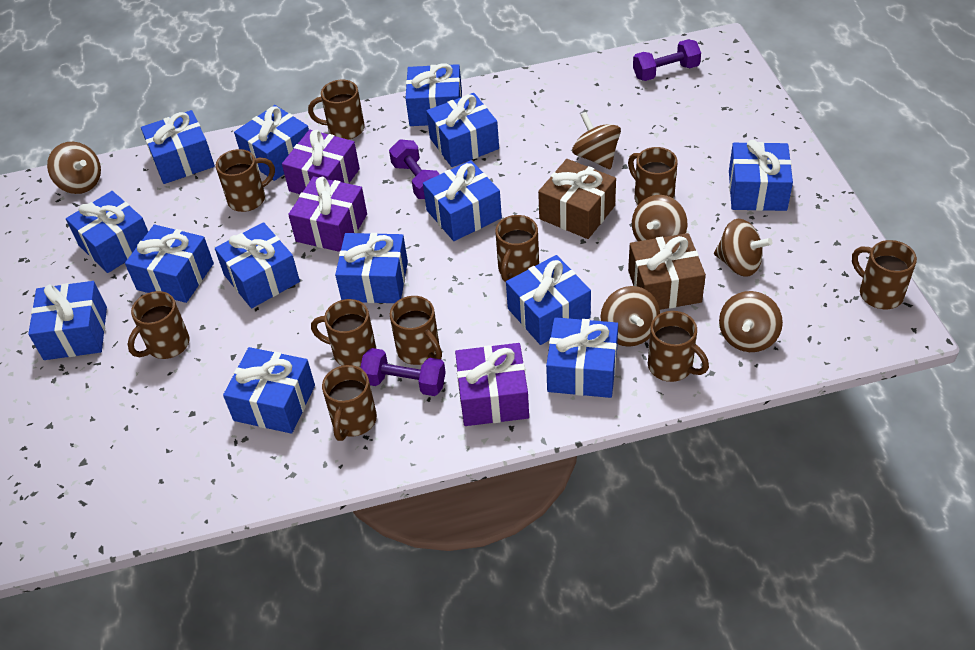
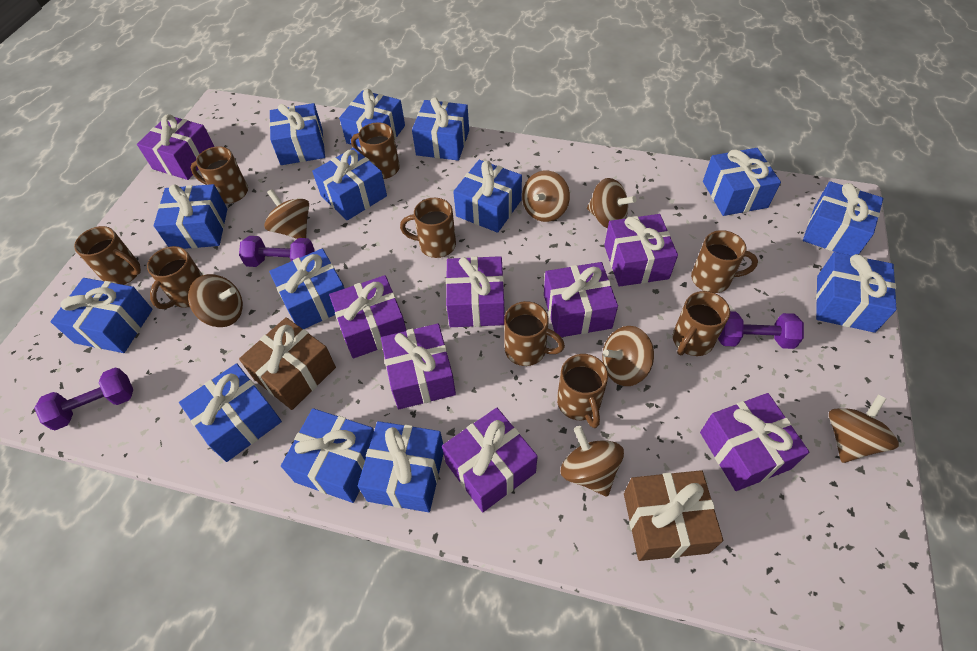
brown mug: 10 -> 9
brown spinning top: 6 -> 7
purple gift: 3 -> 8

